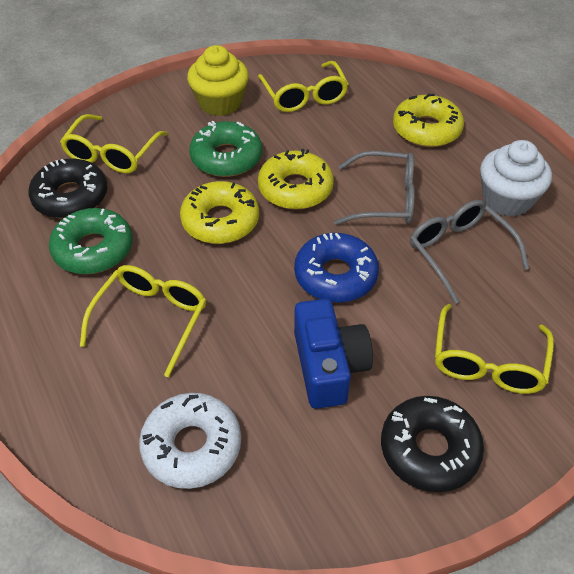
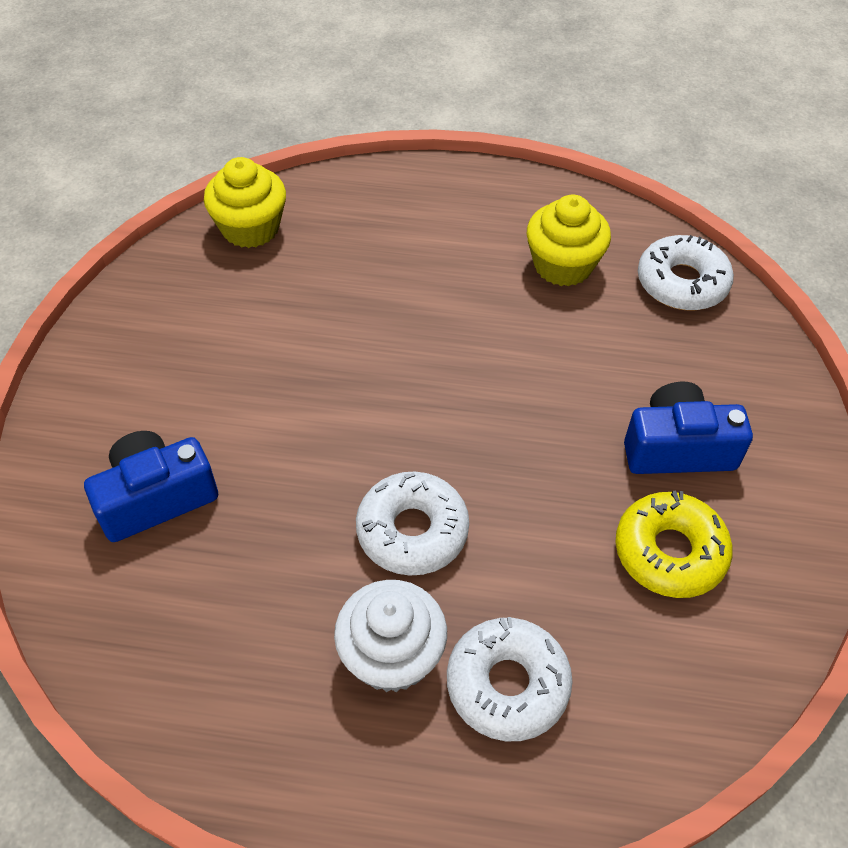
black donut: 2 -> 0
blue camera: 1 -> 2
blue donut: 1 -> 0
green donut: 2 -> 0
grey glasses: 2 -> 0
white donut: 1 -> 3
yellow cupcake: 1 -> 2
yellow donut: 3 -> 1
yellow glasses: 4 -> 0

